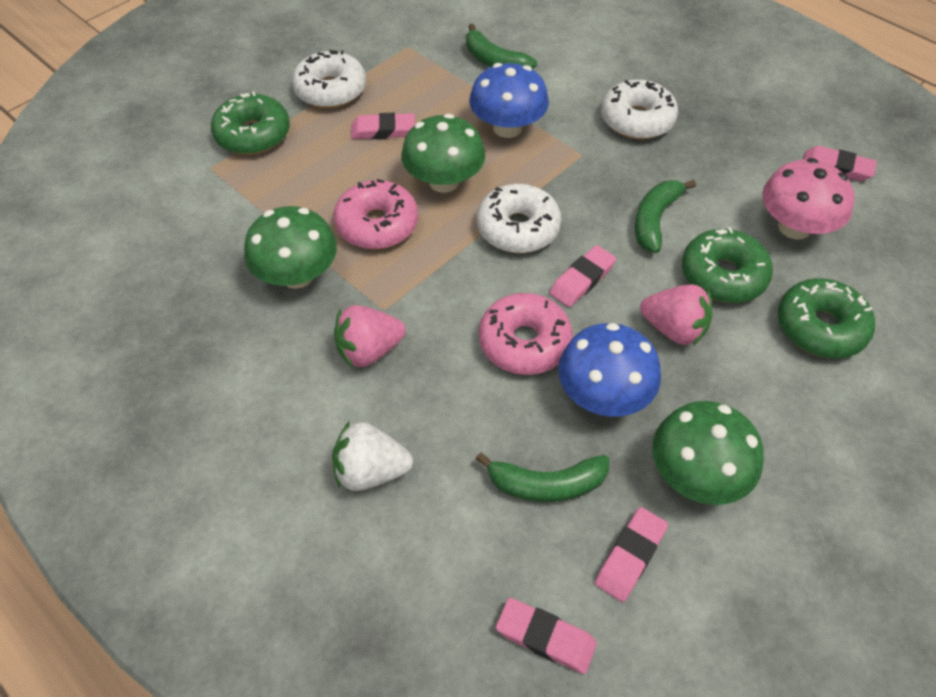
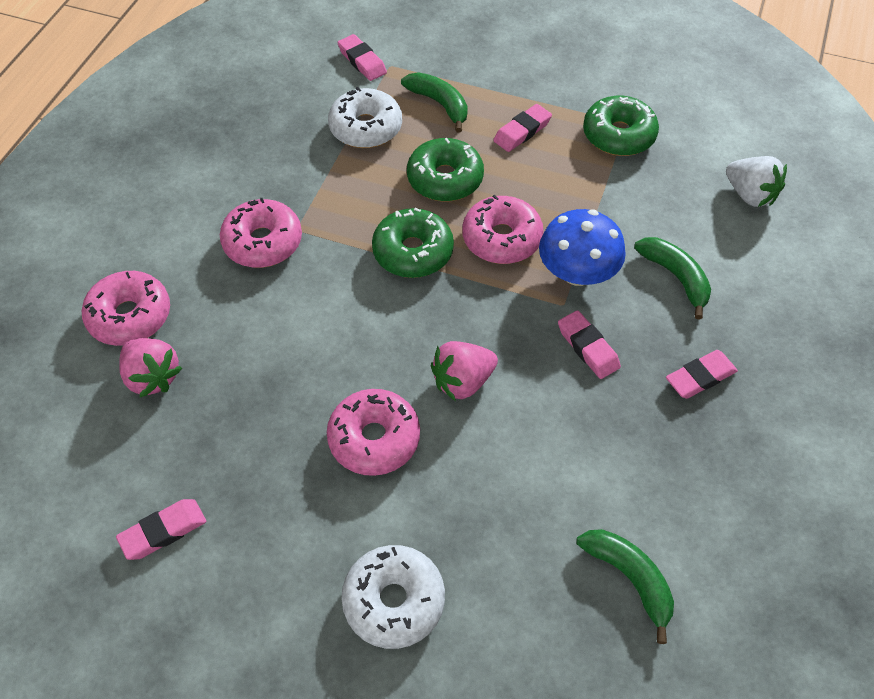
blue mushroom: 2 -> 1
green mushroom: 3 -> 0
pink donut: 2 -> 4
pink mushroom: 1 -> 0
white donut: 3 -> 2

